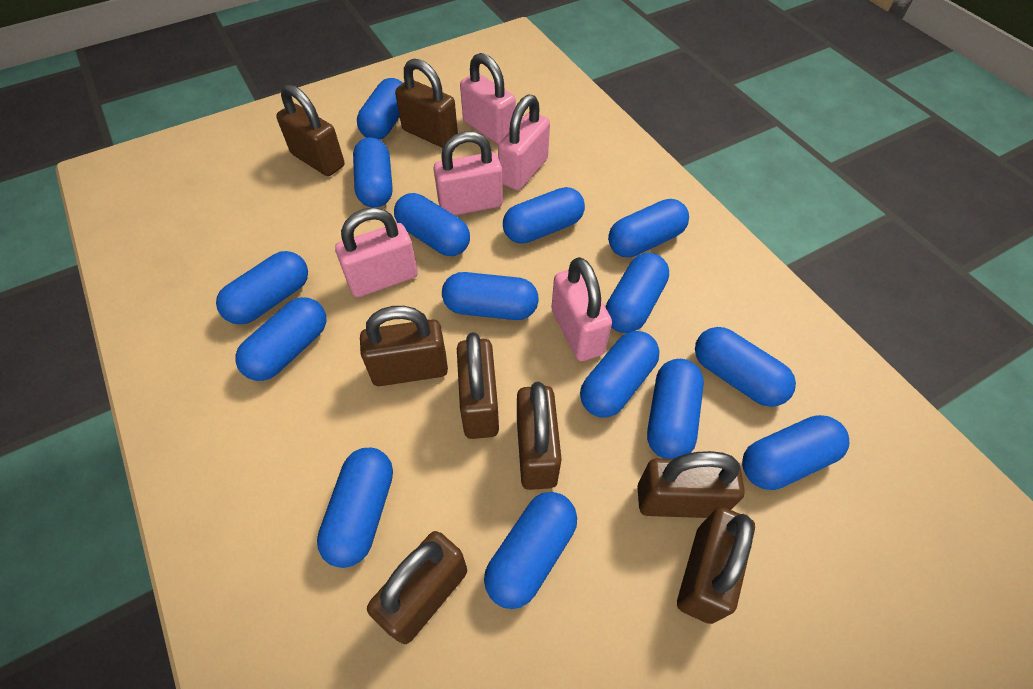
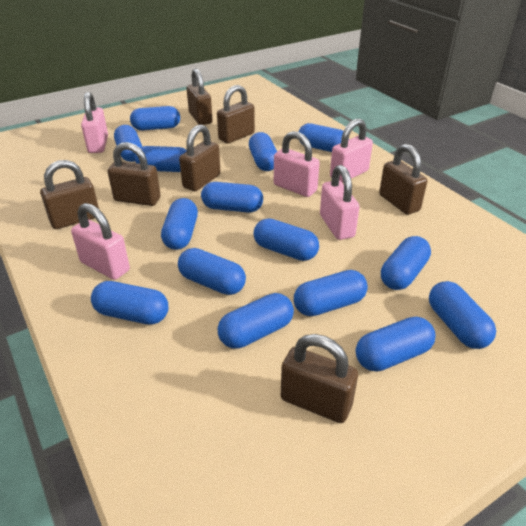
brown padlock: 8 -> 7

